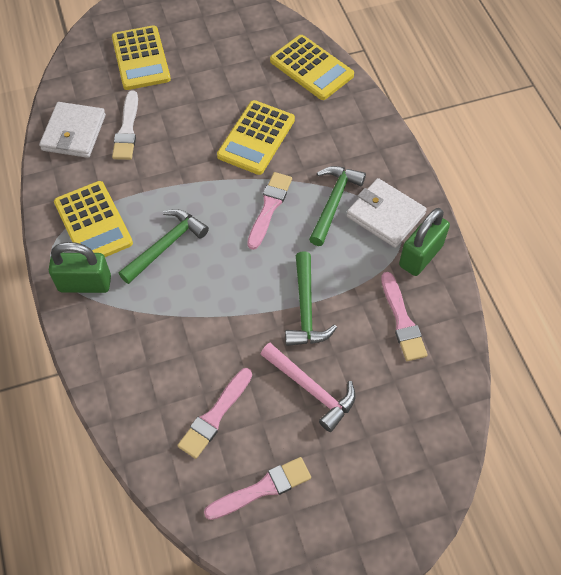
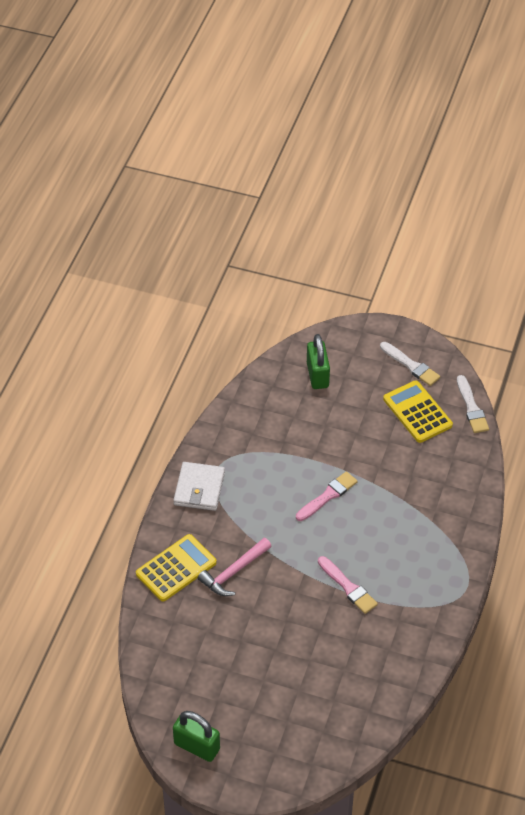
green hammer: 3 -> 0
pink brush: 4 -> 2
white brush: 1 -> 2
white wallet: 2 -> 1
yellow calculator: 4 -> 2

